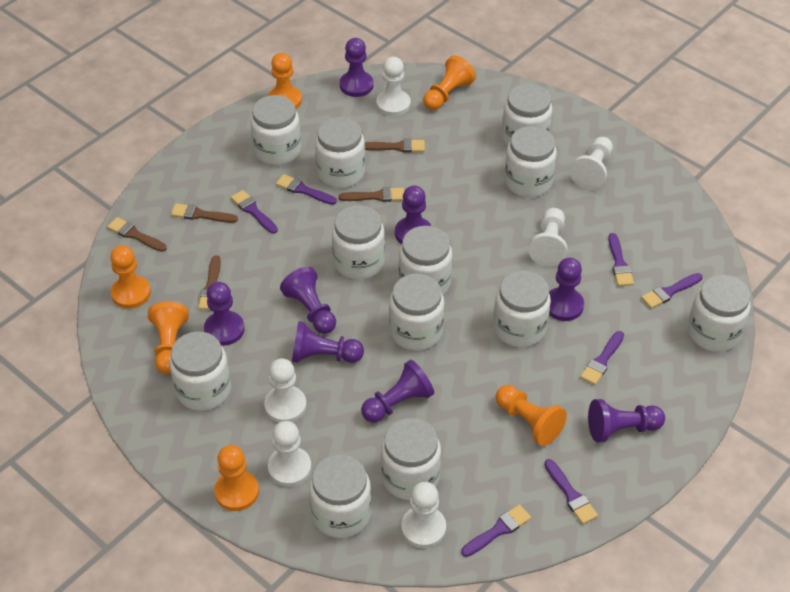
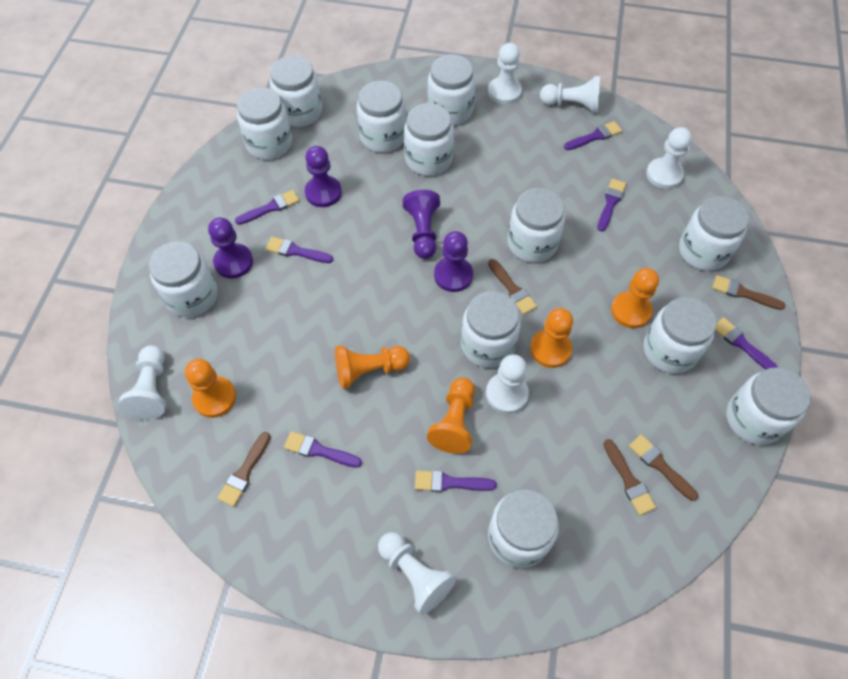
orange pawn: 6 -> 5
purple pawn: 8 -> 4

